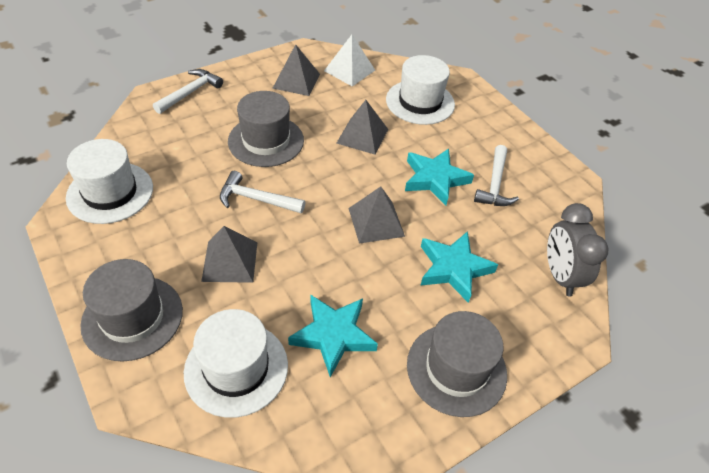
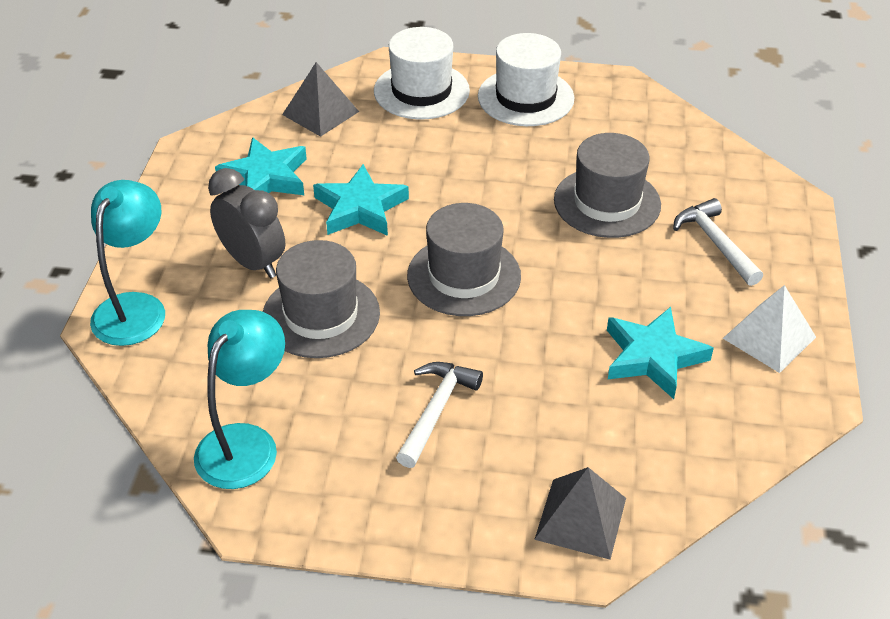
grey pyramid: 4 -> 2
turquoise lamp: 0 -> 2
white hammer: 3 -> 2
white hat: 3 -> 2

